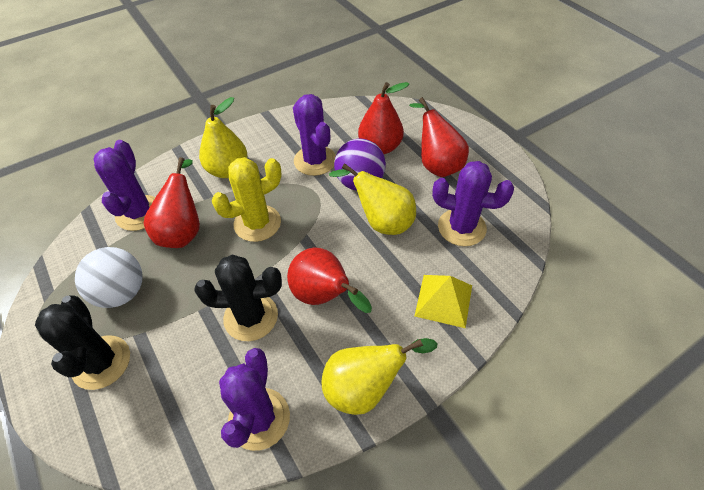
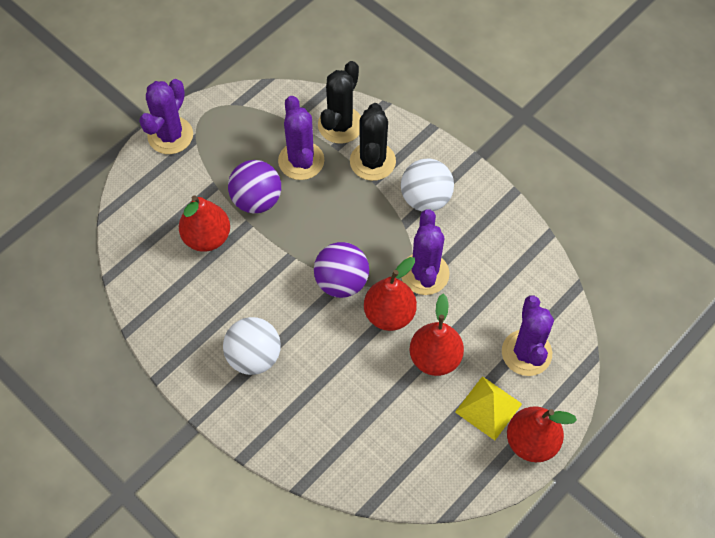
purple ball: 1 -> 2
white ball: 1 -> 2
yellow cactus: 1 -> 0
yellow pear: 3 -> 0

